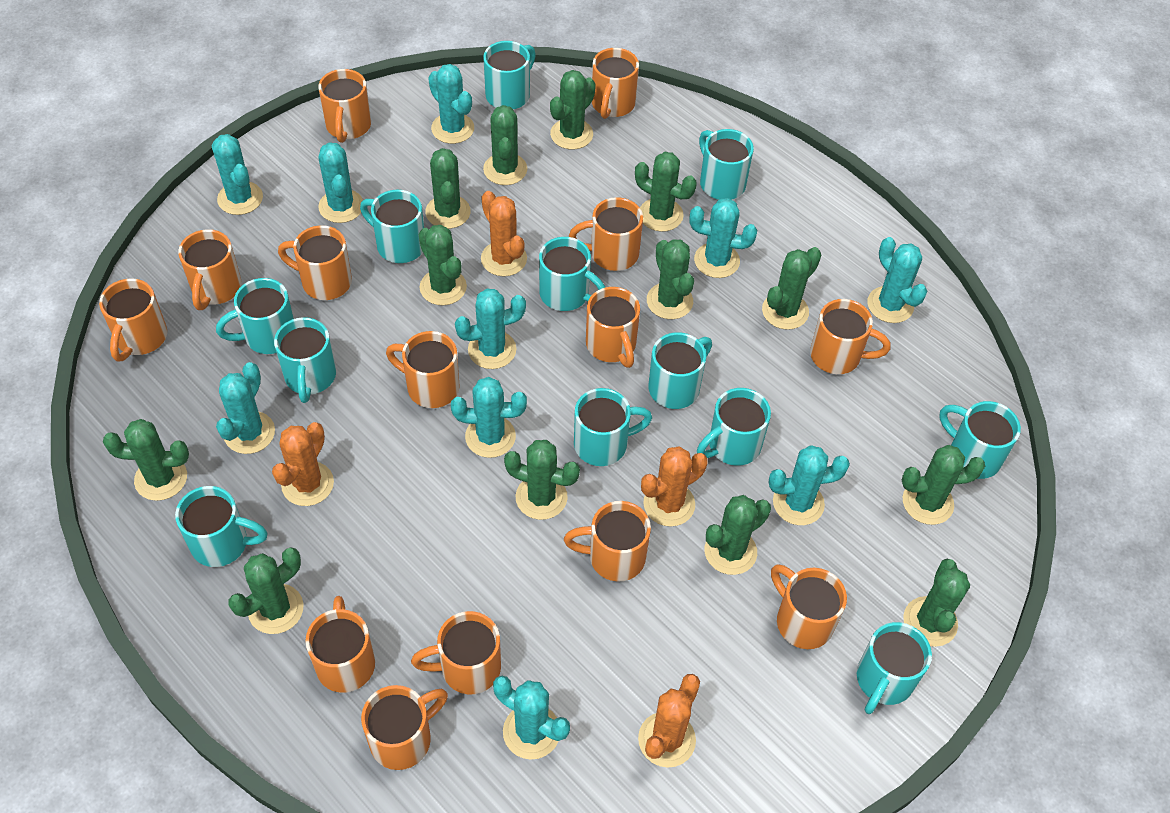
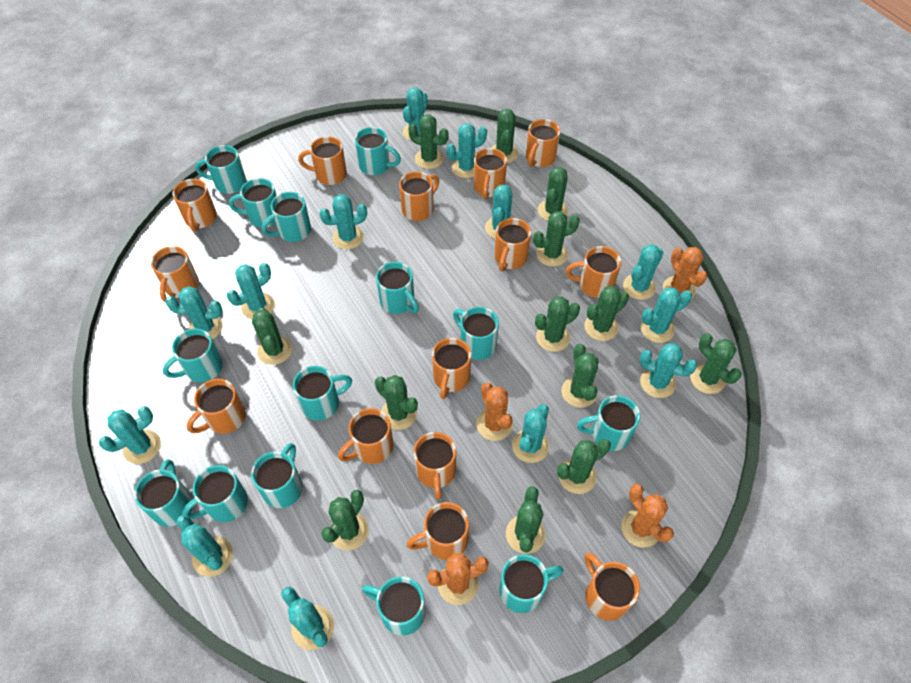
turquoise cactus: 10 -> 13
turquoise mug: 12 -> 14

